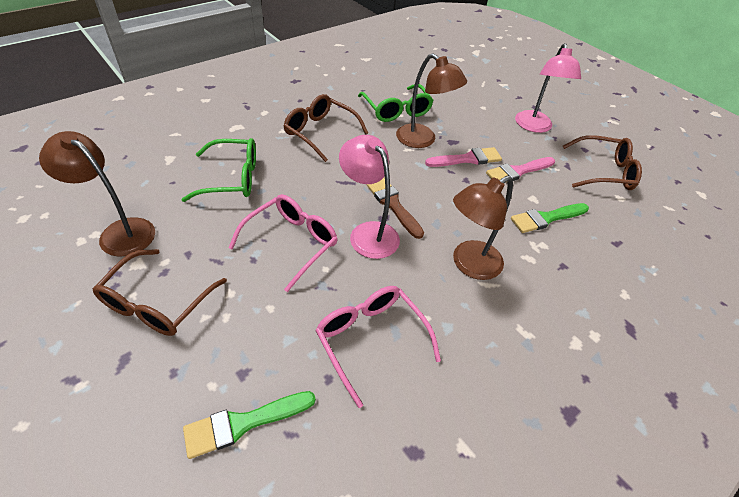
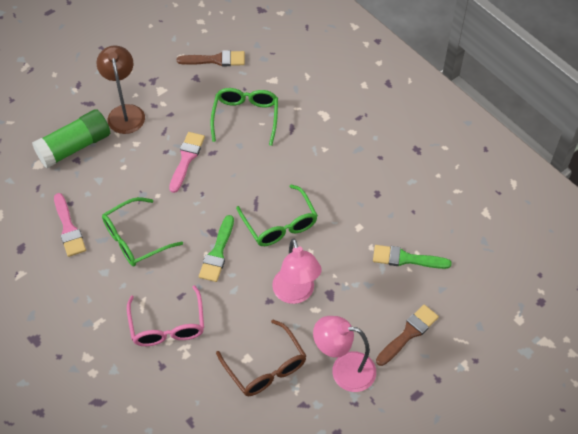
brown brush: 1 -> 2
brown glasses: 3 -> 1
brown lamp: 3 -> 1
green glasses: 2 -> 3
green glue stick: 0 -> 1
pink glasses: 2 -> 1

